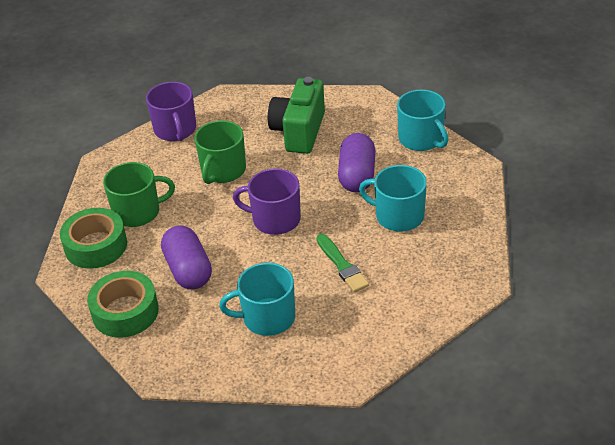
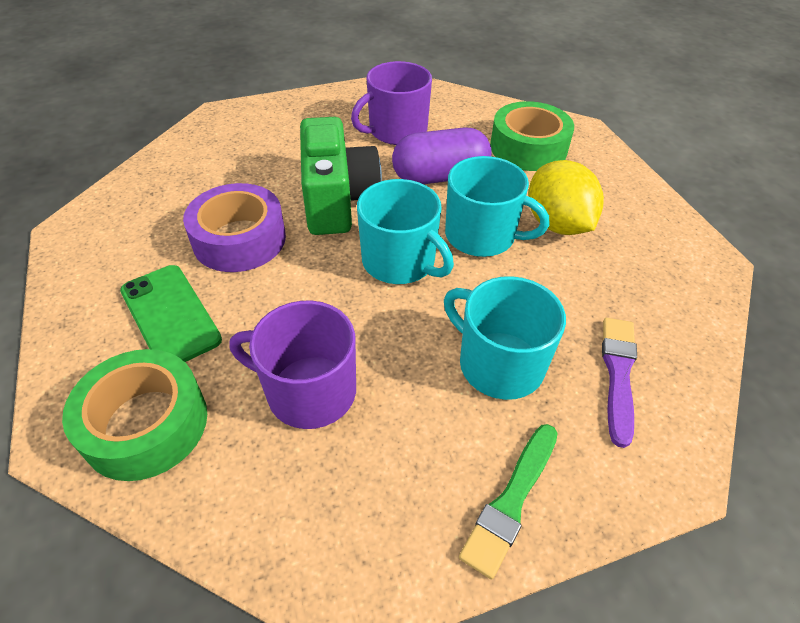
green mug: 2 -> 0
green phone: 0 -> 1
purple brush: 0 -> 1
purple capsule: 2 -> 1
purple tape: 0 -> 1
yellow lemon: 0 -> 1

